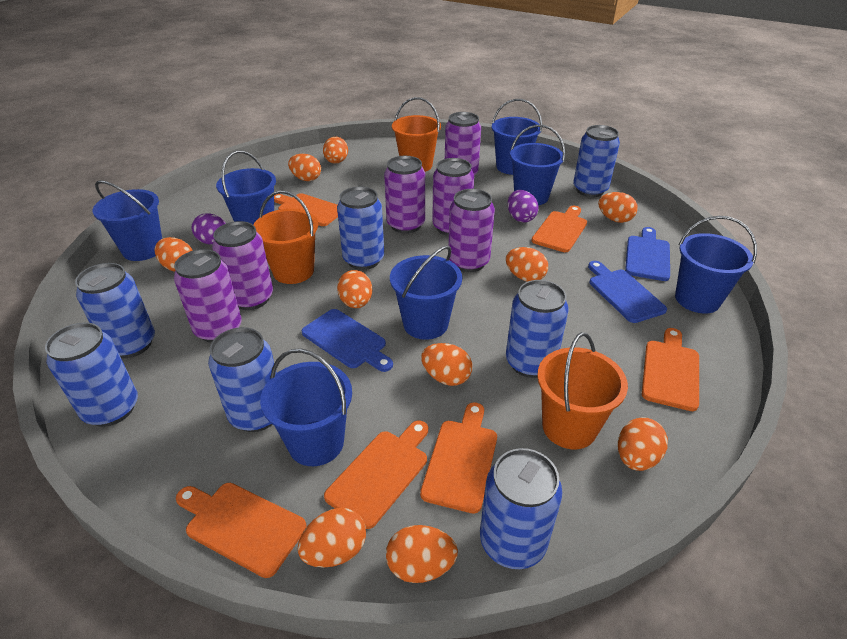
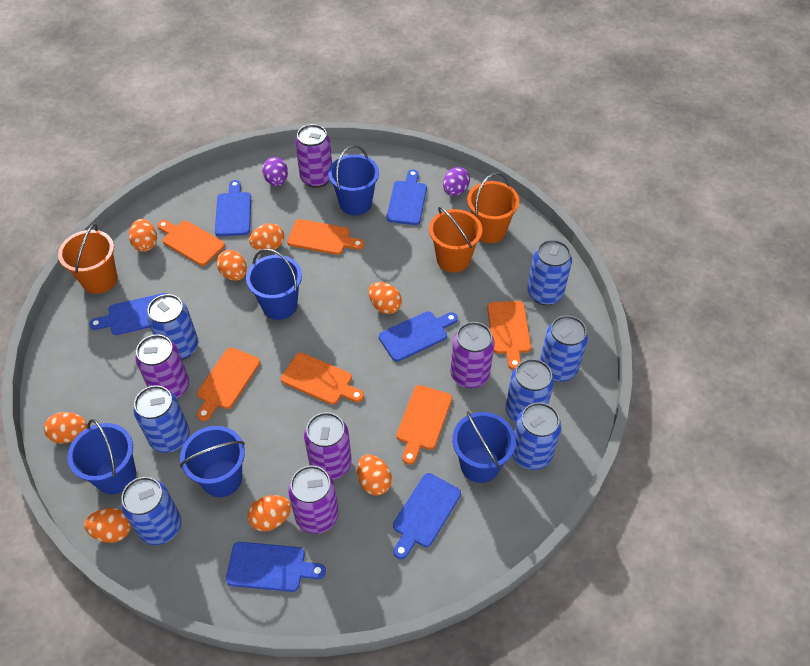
blue bucket: 7 -> 5
blue cutting board: 3 -> 6
orange egg: 10 -> 8
purple can: 6 -> 5

